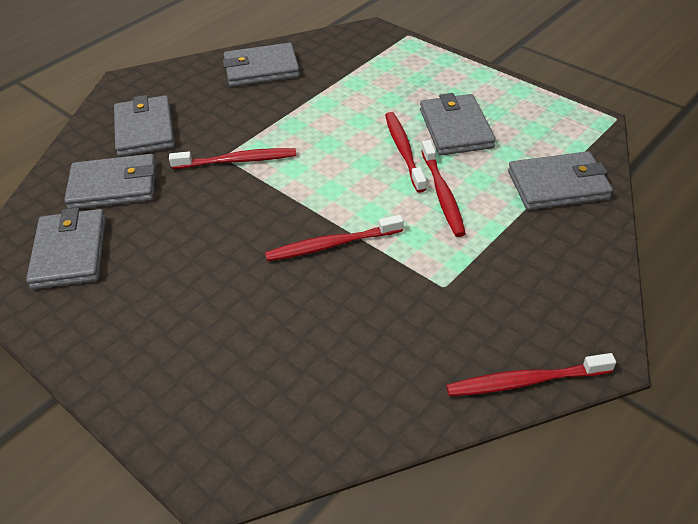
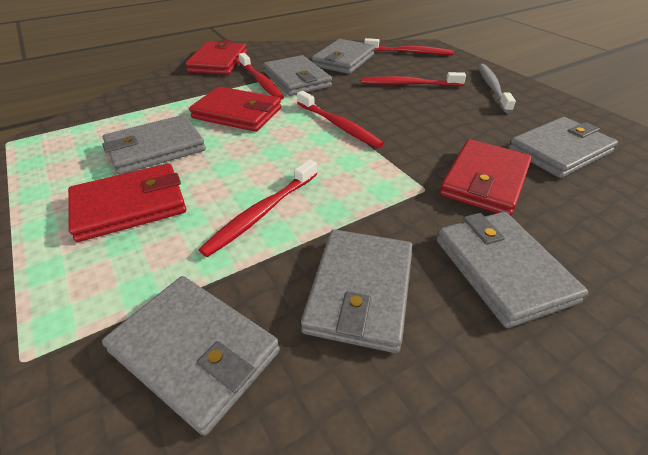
grey toothbrush: 0 -> 1
grey wallet: 6 -> 7
red wallet: 0 -> 4

